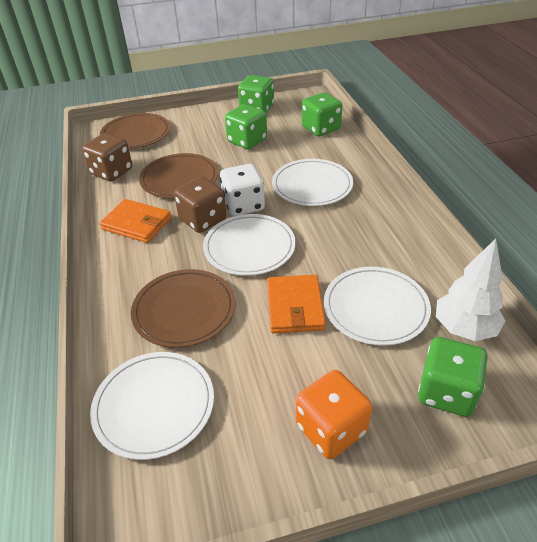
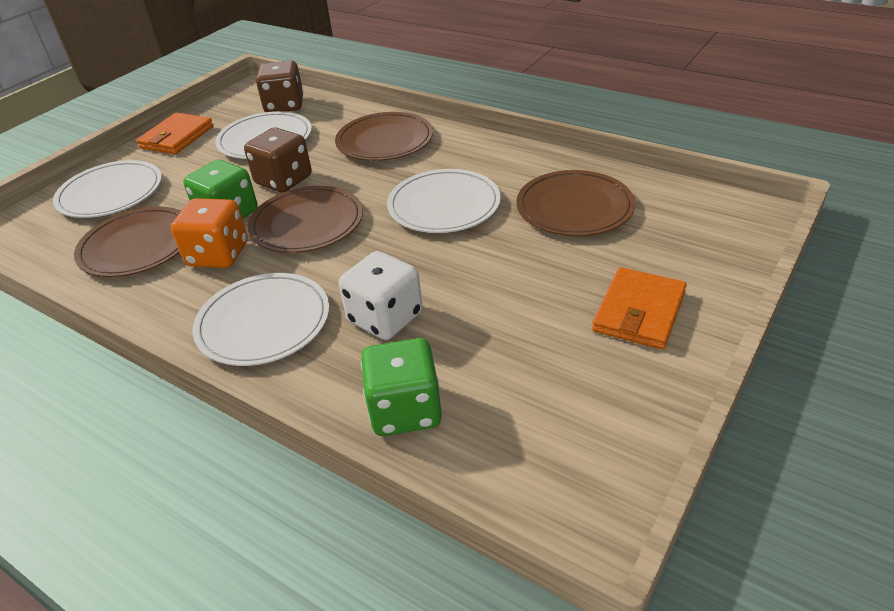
brown plate: 3 -> 4
green dice: 4 -> 2
white tree: 1 -> 0

